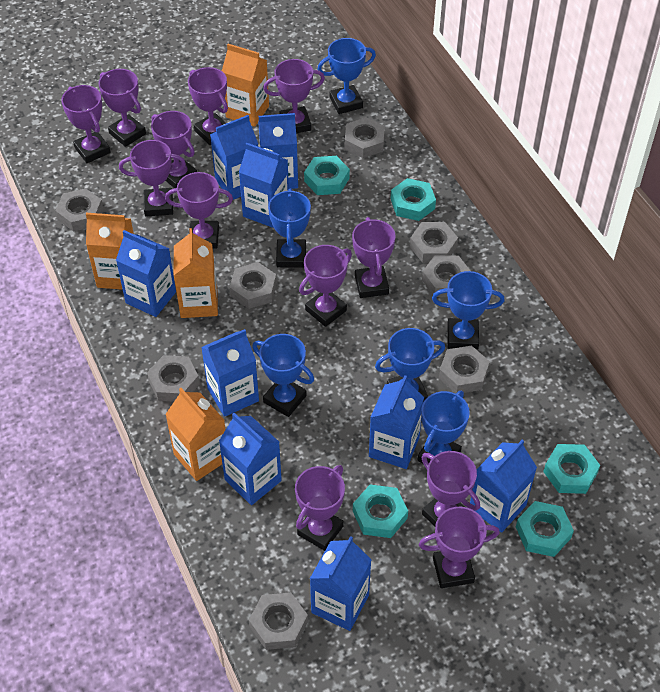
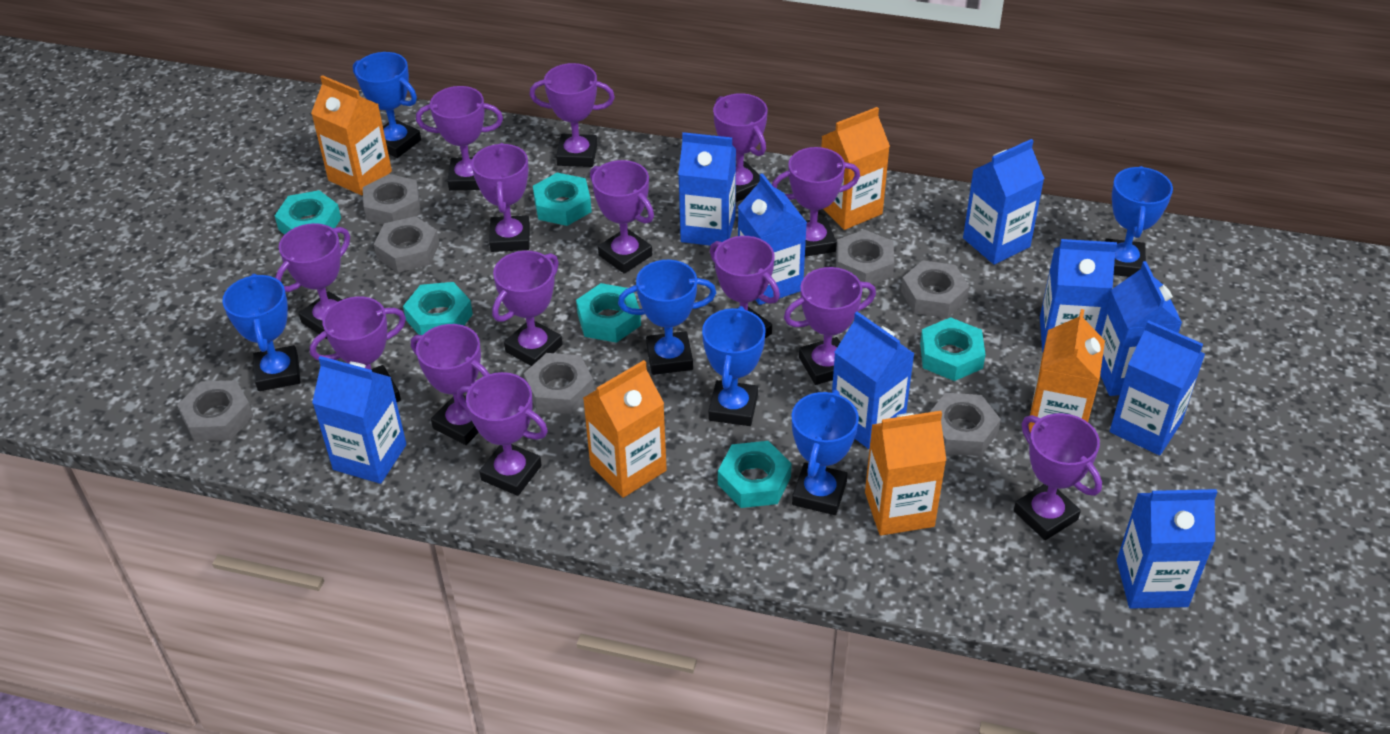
grey nut: 8 -> 7
orange carton: 4 -> 5
purple trophy: 12 -> 14
turquoise nut: 5 -> 6

